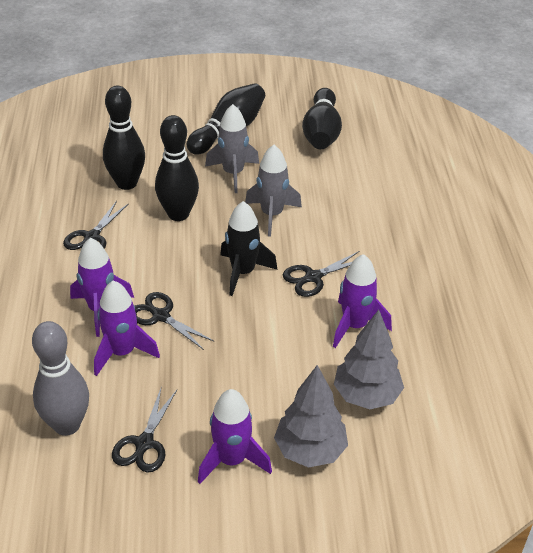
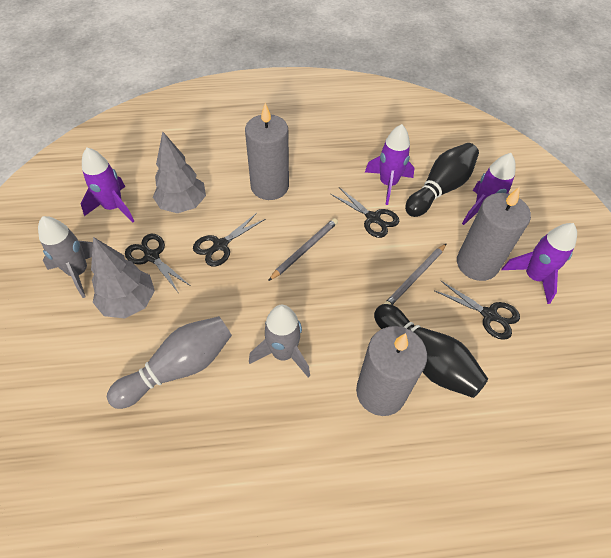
black bowling pin: 4 -> 2
black rocket: 1 -> 0
grey candle: 0 -> 3
grey pencil: 0 -> 2

